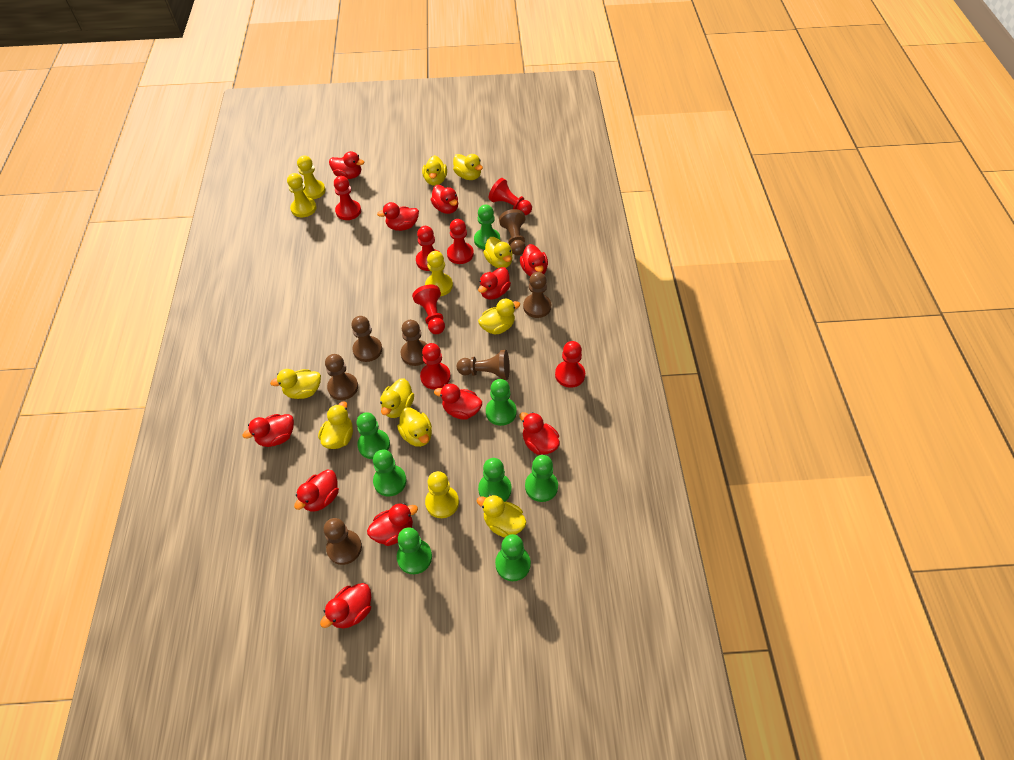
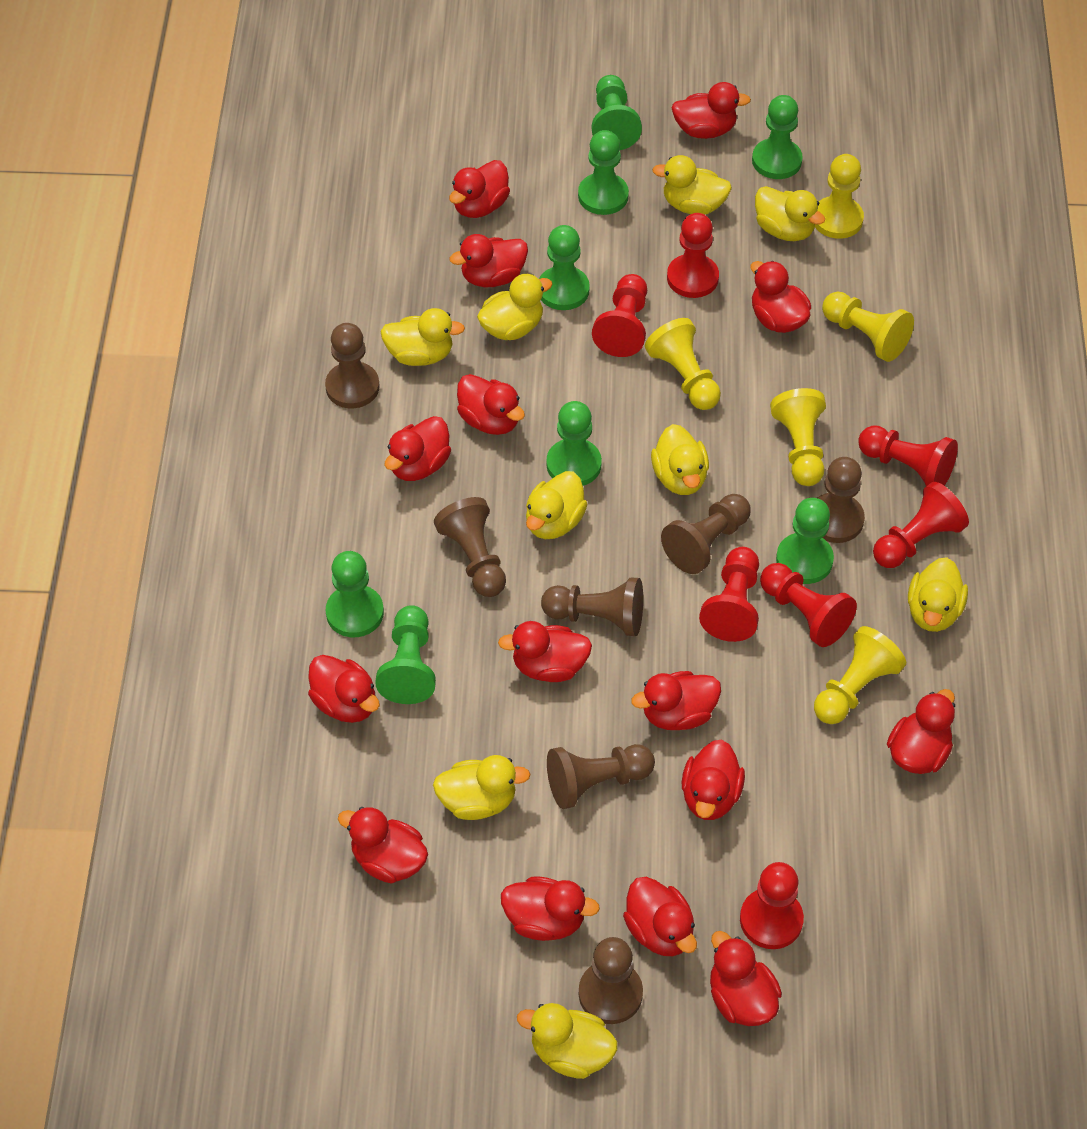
red duck: 11 -> 15
yellow pawn: 4 -> 5

